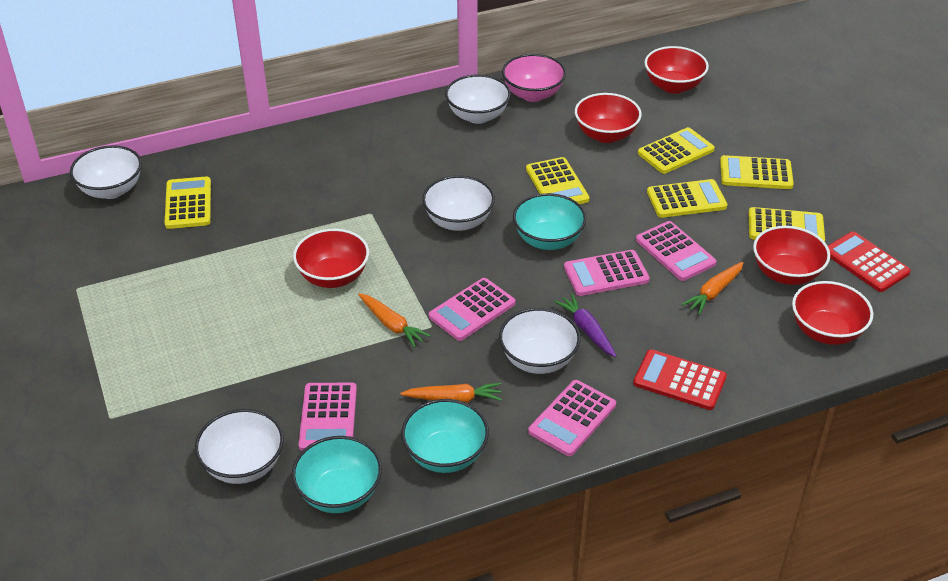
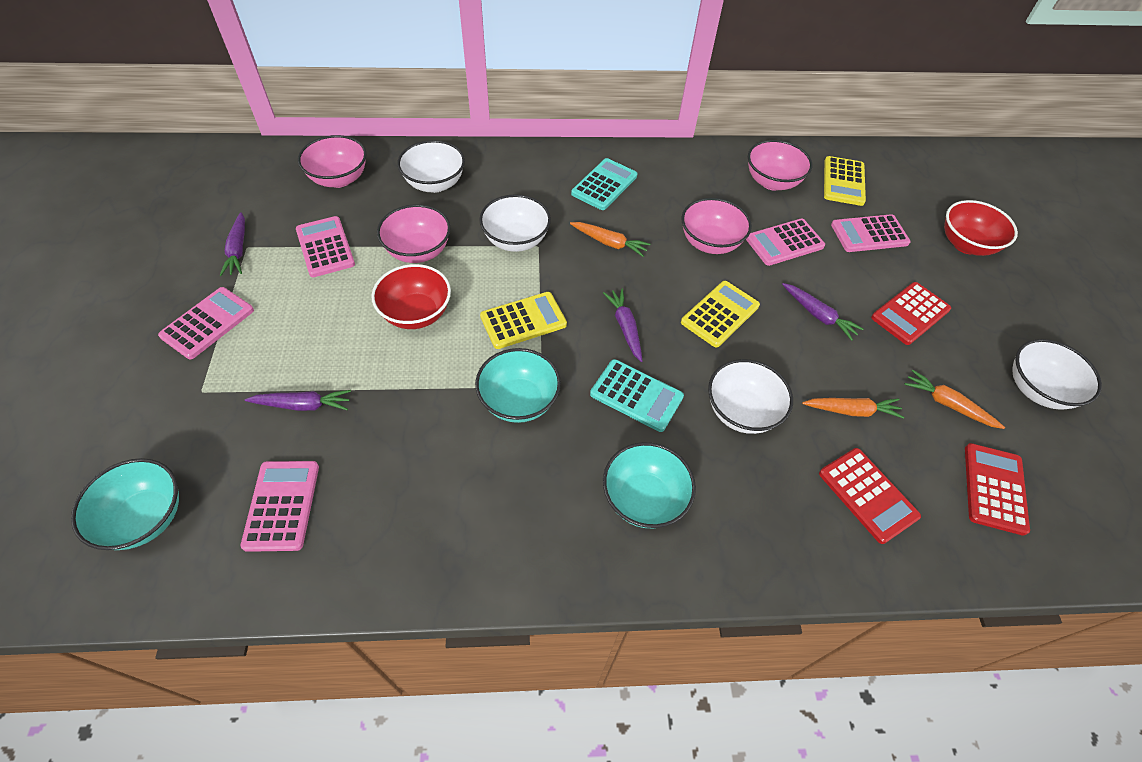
pink bowl: 1 -> 4
purple carrot: 1 -> 4
red bowl: 5 -> 2
red calculator: 2 -> 3
turquoise calculator: 0 -> 2
white bowl: 5 -> 4
yellow calculator: 6 -> 3

